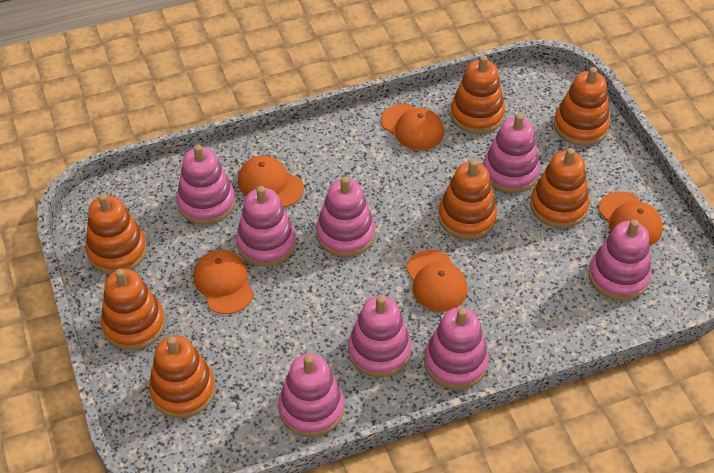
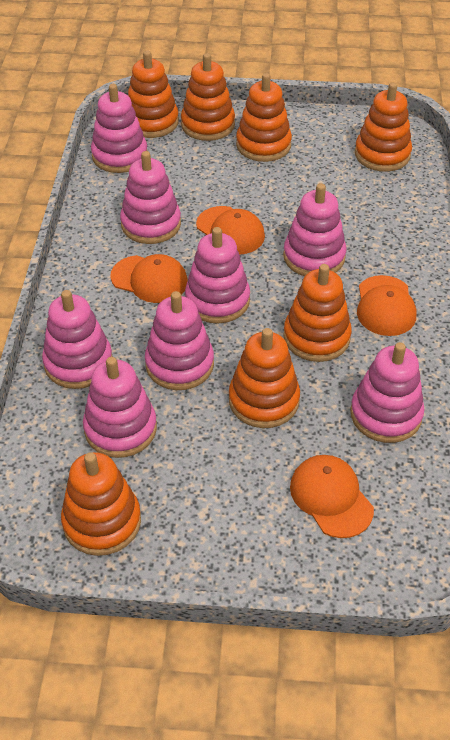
orange cap: 5 -> 4

